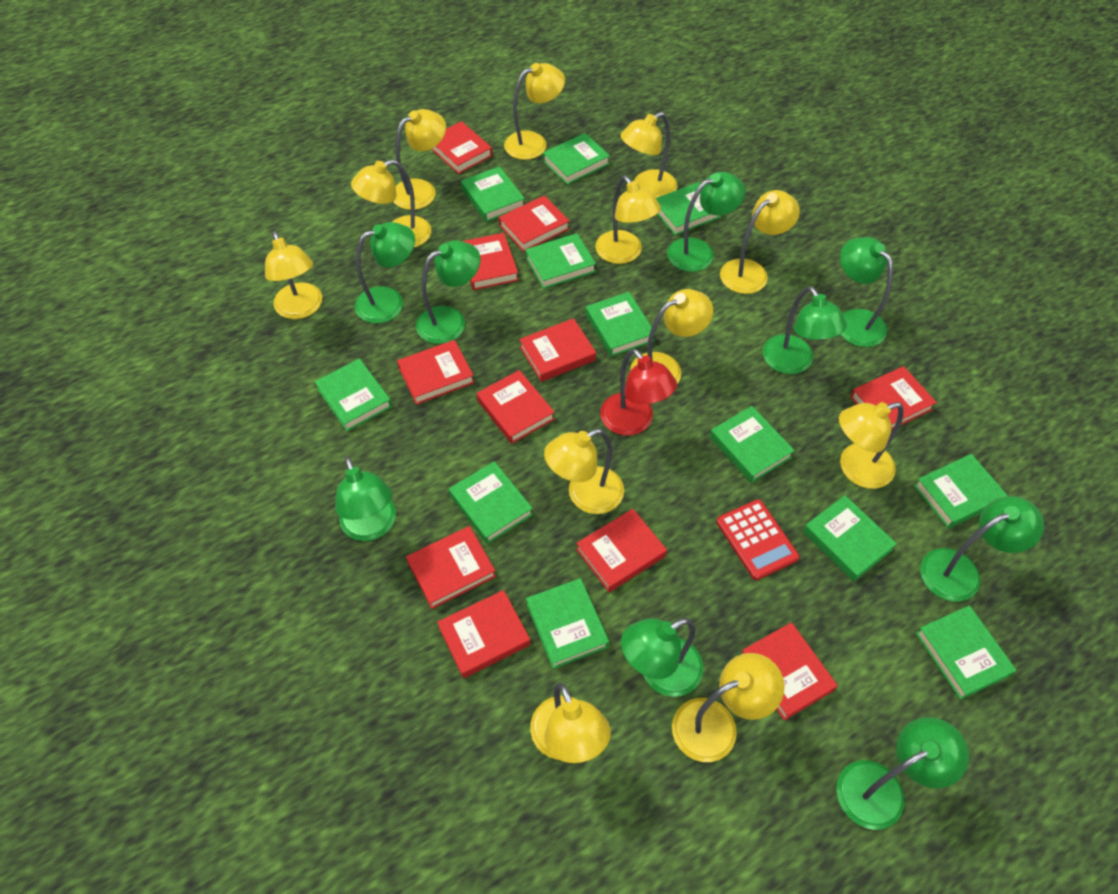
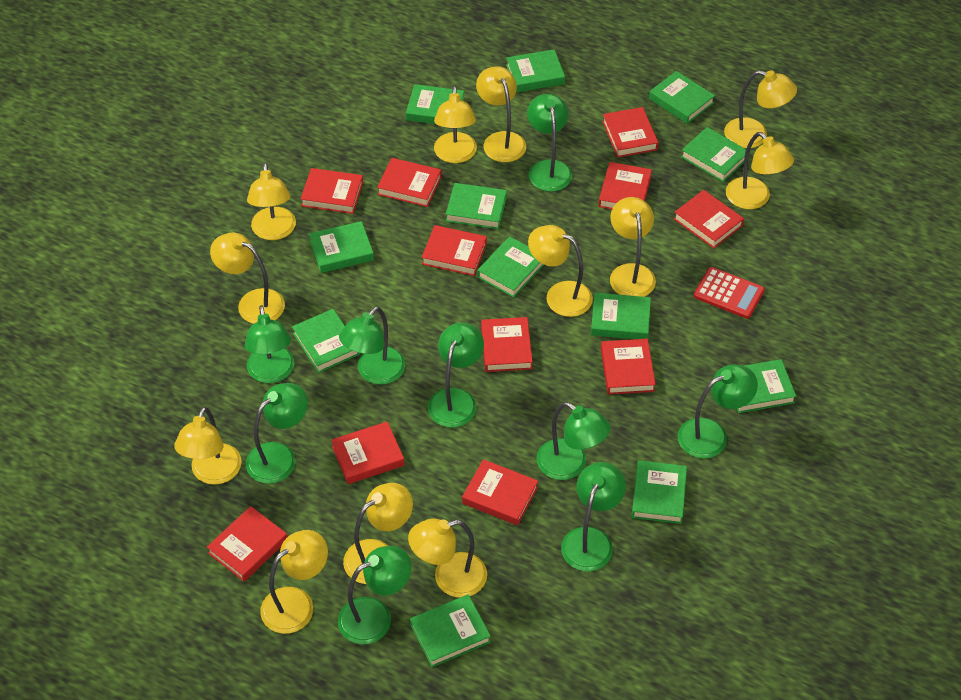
red lamp: 1 -> 0

